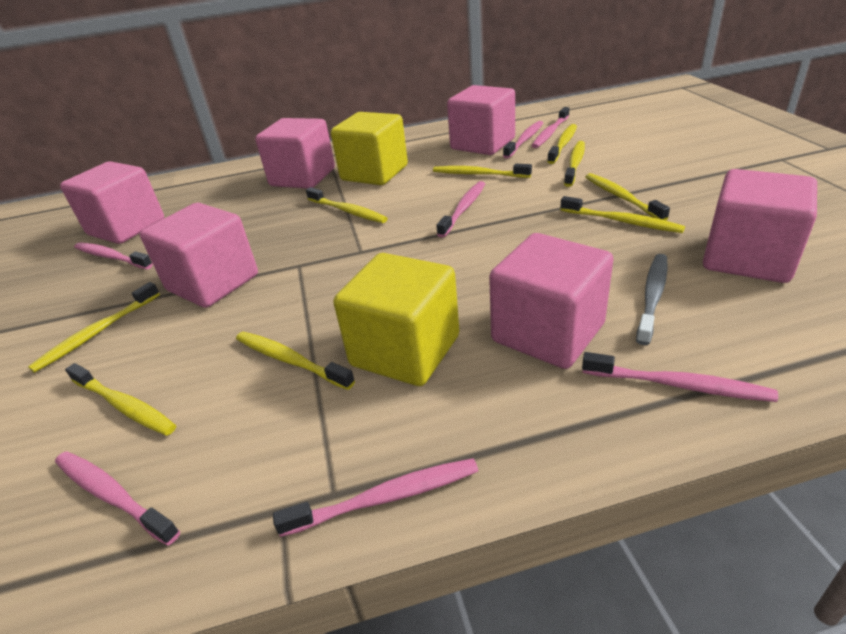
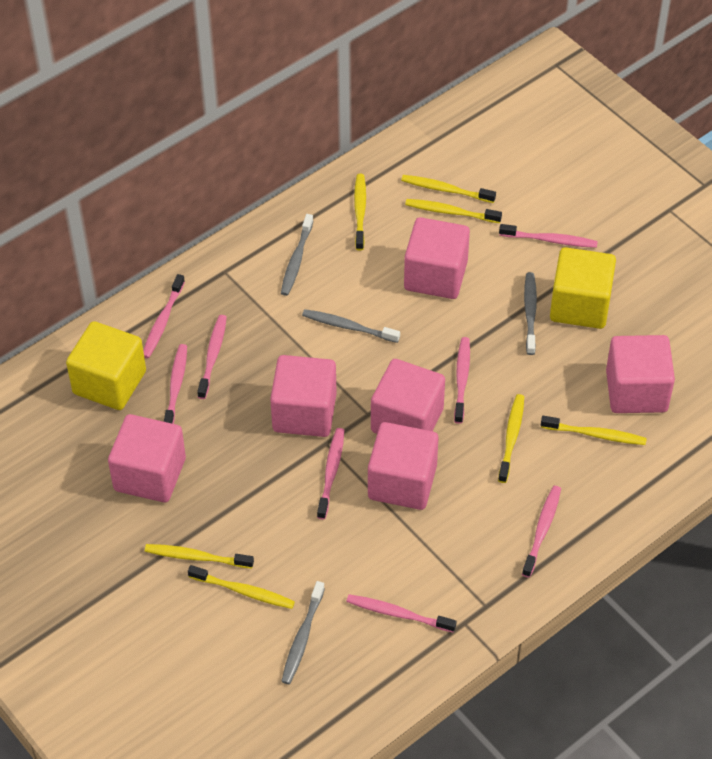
grey toothbrush: 1 -> 4
pink toothbrush: 7 -> 8
yellow toothbrush: 9 -> 7

